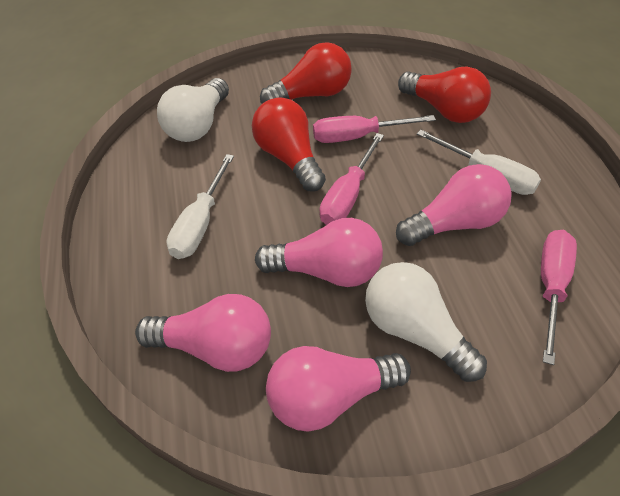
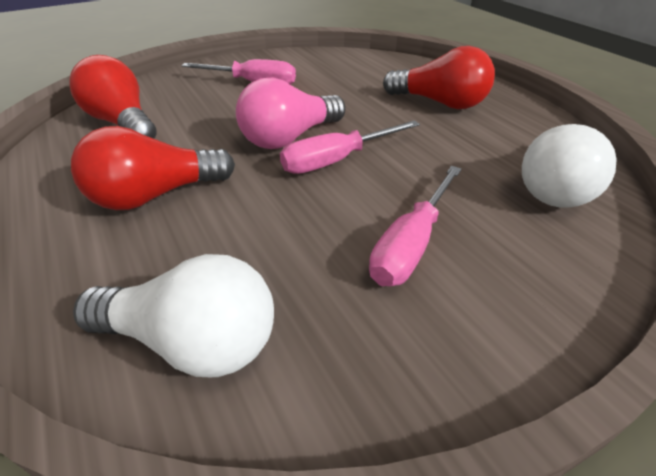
pink light bulb: 4 -> 1
white screwdriver: 2 -> 0

